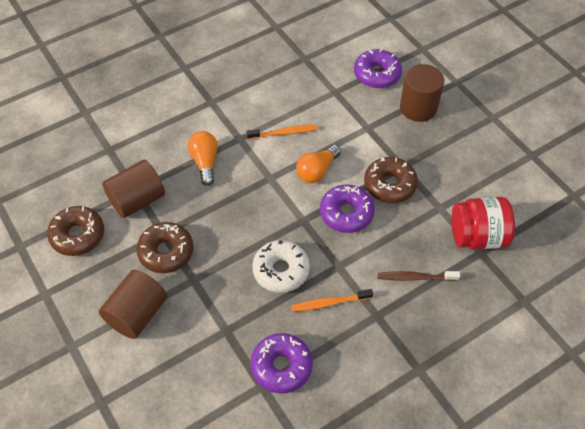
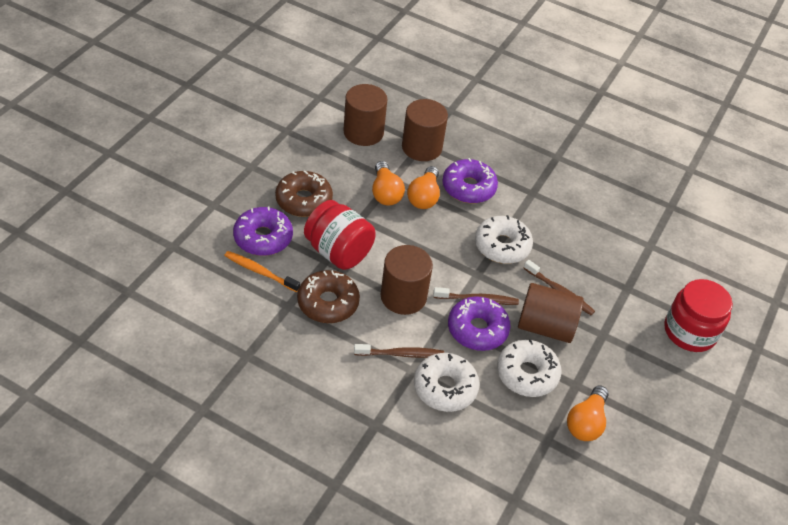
brown cylinder: 3 -> 4
brown donut: 3 -> 2
brown toothbrush: 1 -> 3
orange light bulb: 2 -> 3
orange toothbrush: 2 -> 1
red jar: 1 -> 2
white donut: 1 -> 3

